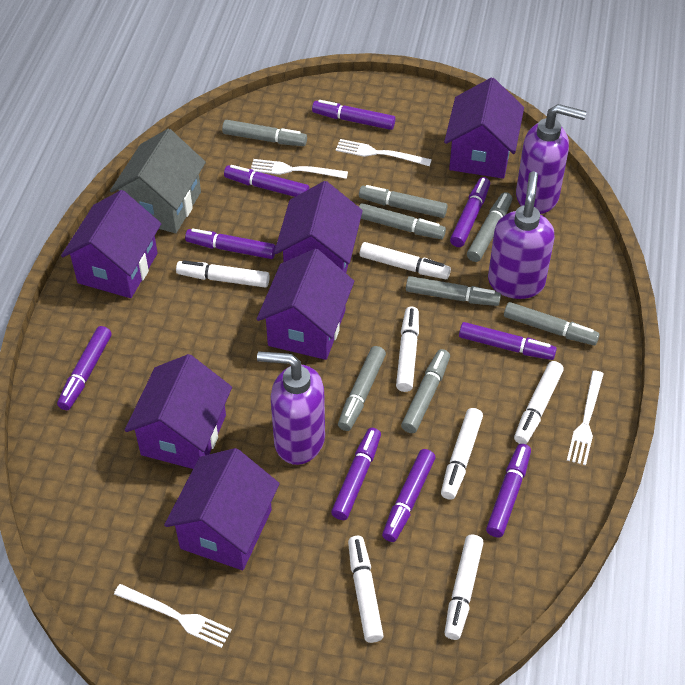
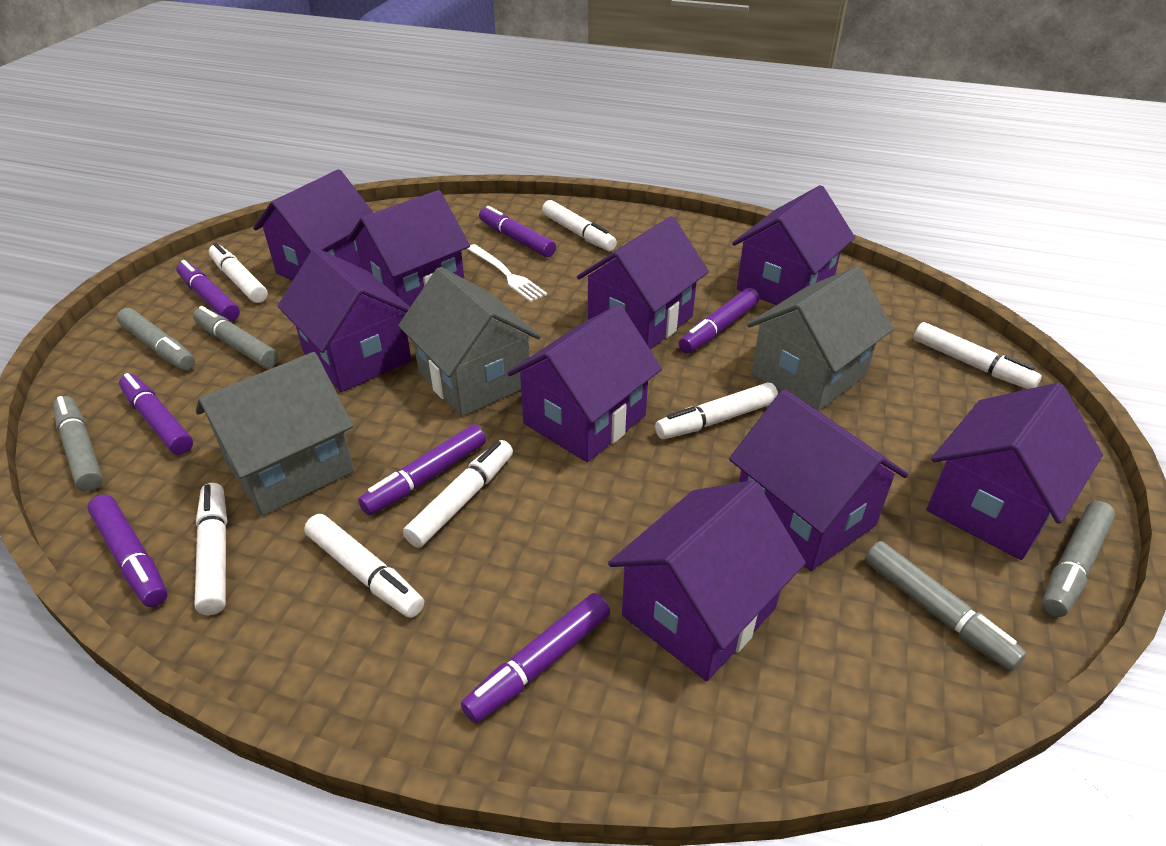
grey house: 1 -> 3
grey marker: 8 -> 5
purple house: 6 -> 9
purple marker: 9 -> 7
purple soap dispenser: 3 -> 0
white fork: 4 -> 1

